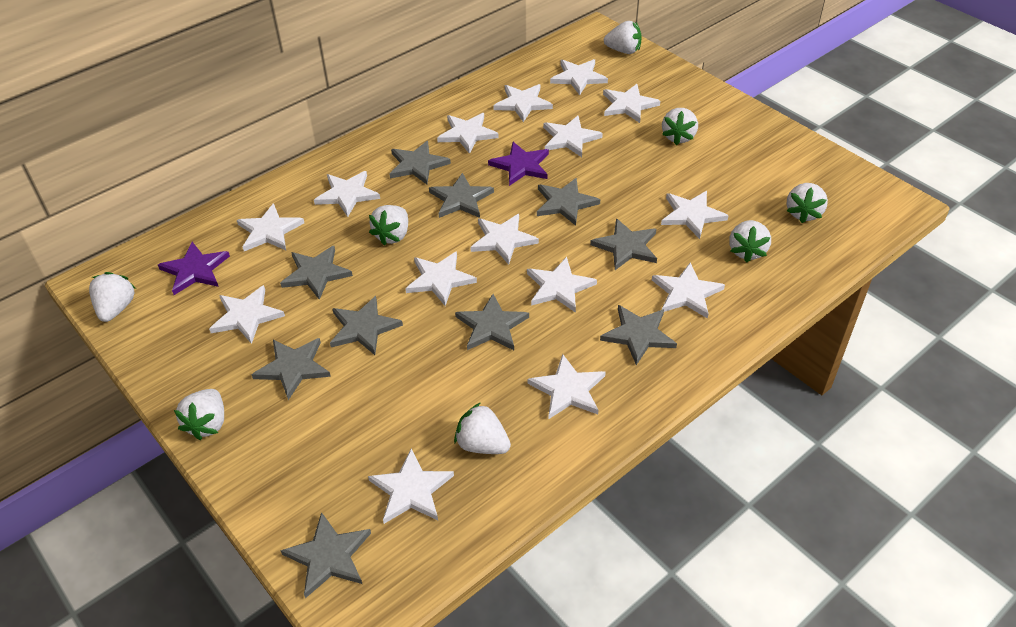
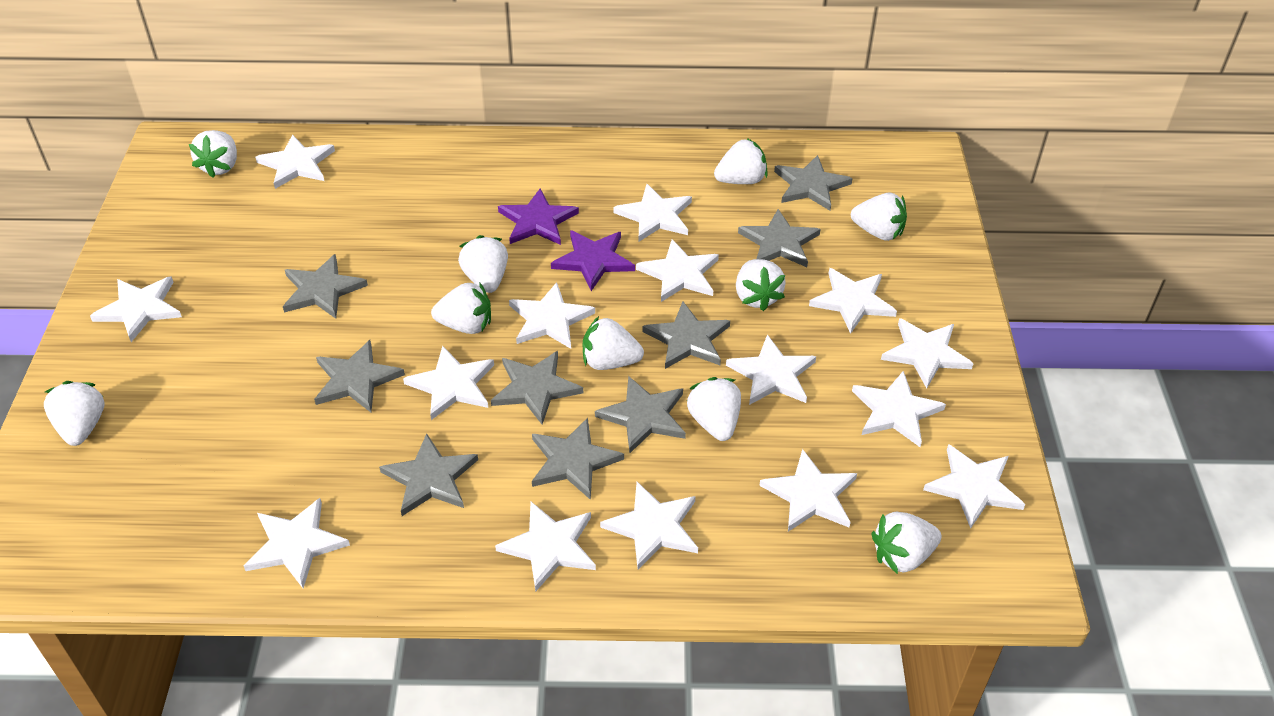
grey star: 10 -> 9
white strawberry: 8 -> 10

